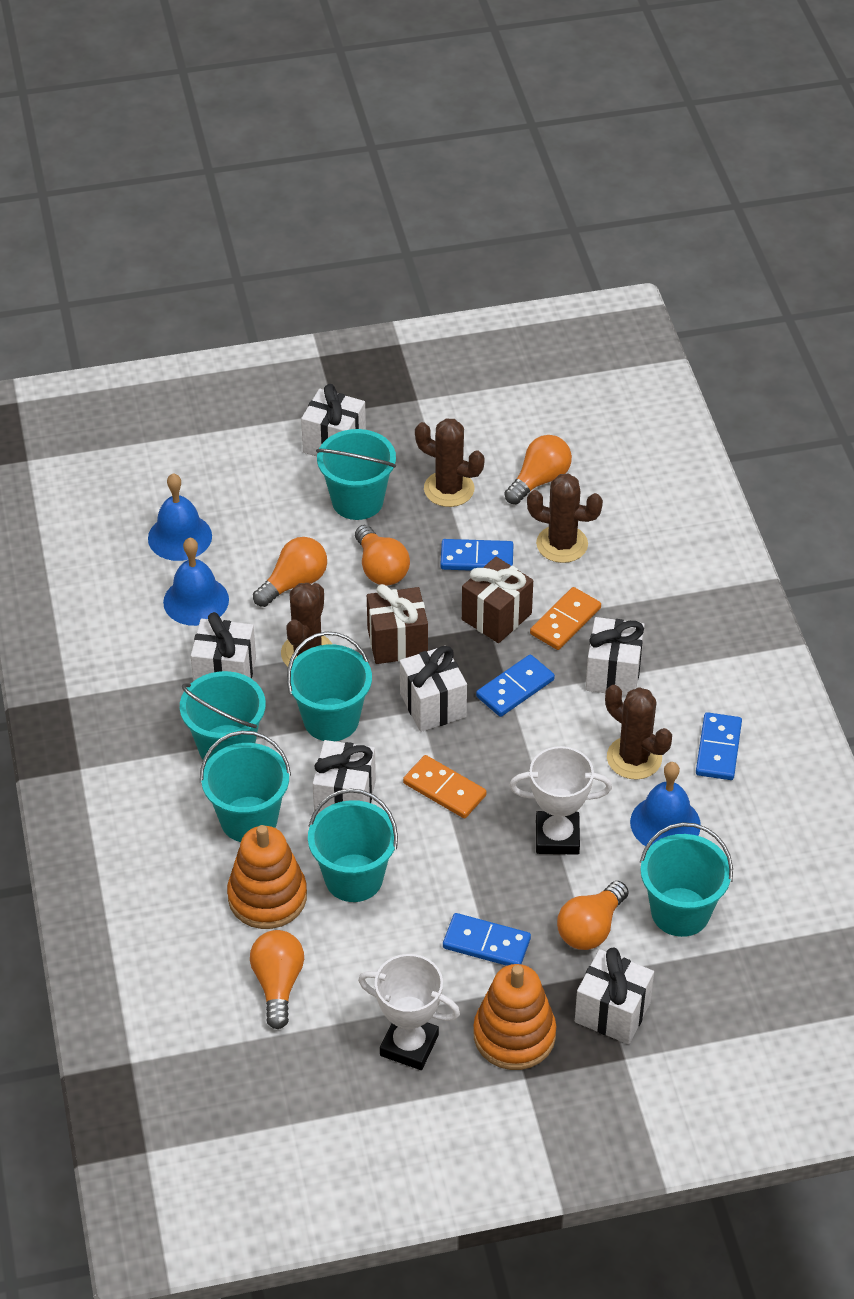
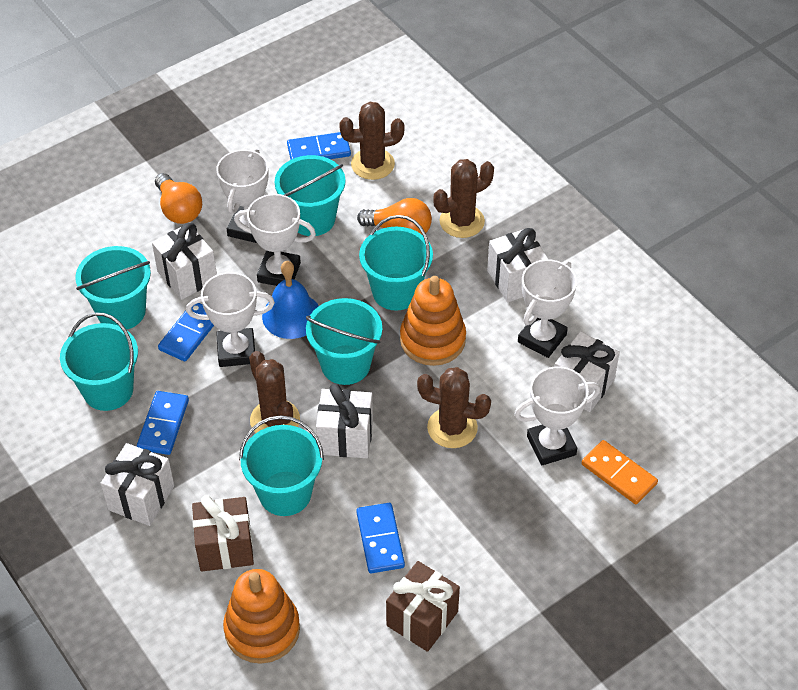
blue bell: 3 -> 1
orange domino: 2 -> 1
orange light bulb: 5 -> 2
white gift: 6 -> 5
white trophy: 2 -> 5

